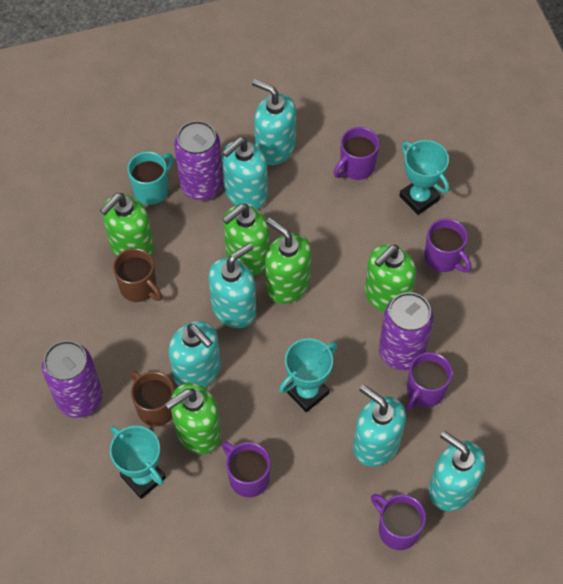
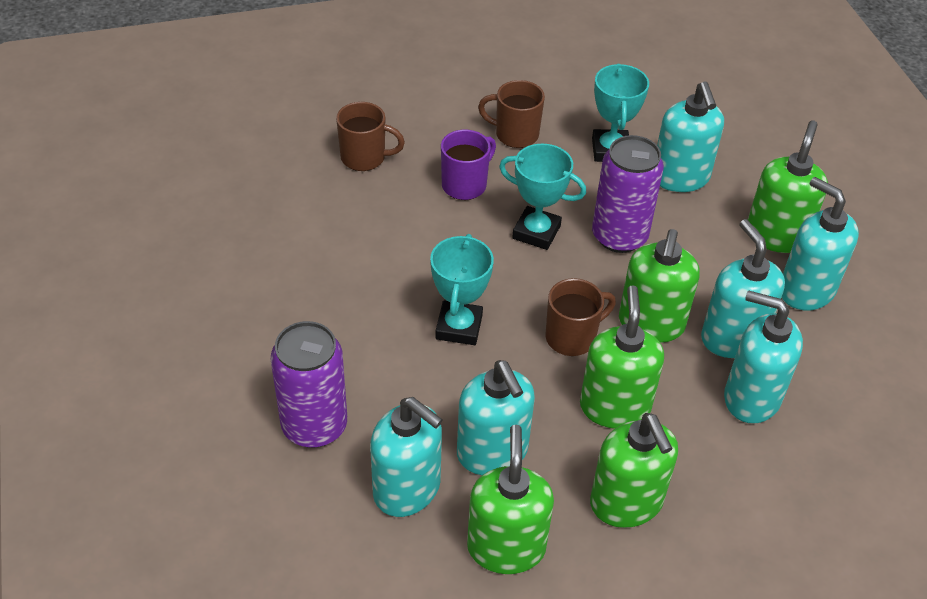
brown mug: 2 -> 3
purple can: 3 -> 2
purple mug: 5 -> 1
turquoise mug: 1 -> 0

